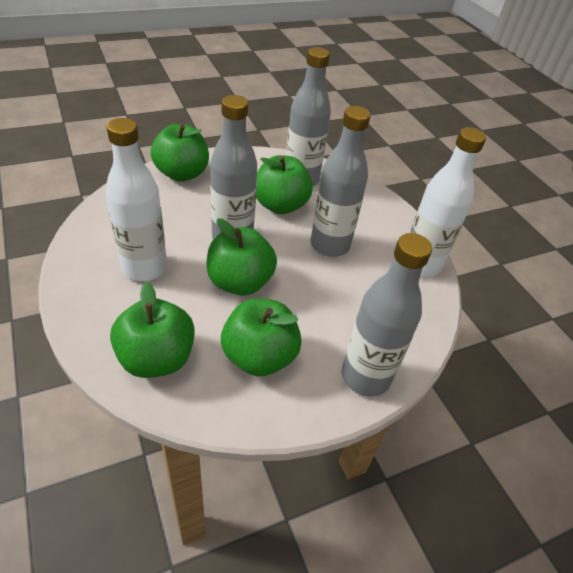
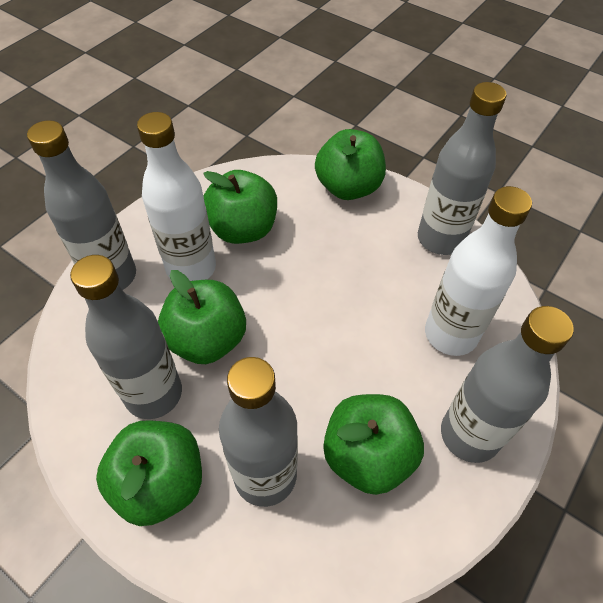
grey bottle: 4 -> 5

